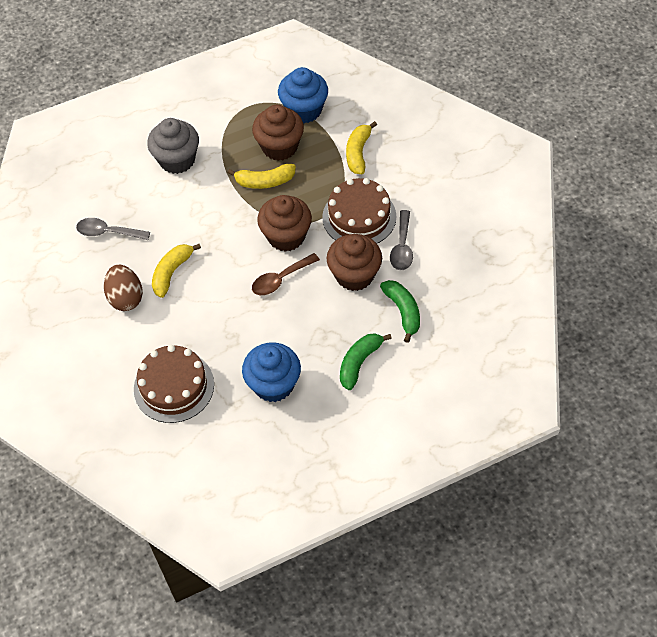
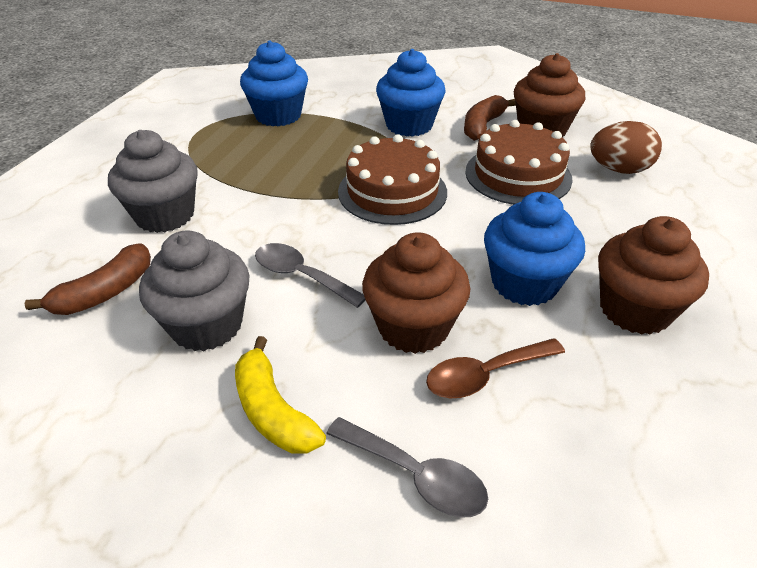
blue cupcake: 2 -> 3
brown banana: 0 -> 2
green banana: 2 -> 0
grey cupcake: 1 -> 2
yellow banana: 3 -> 1

